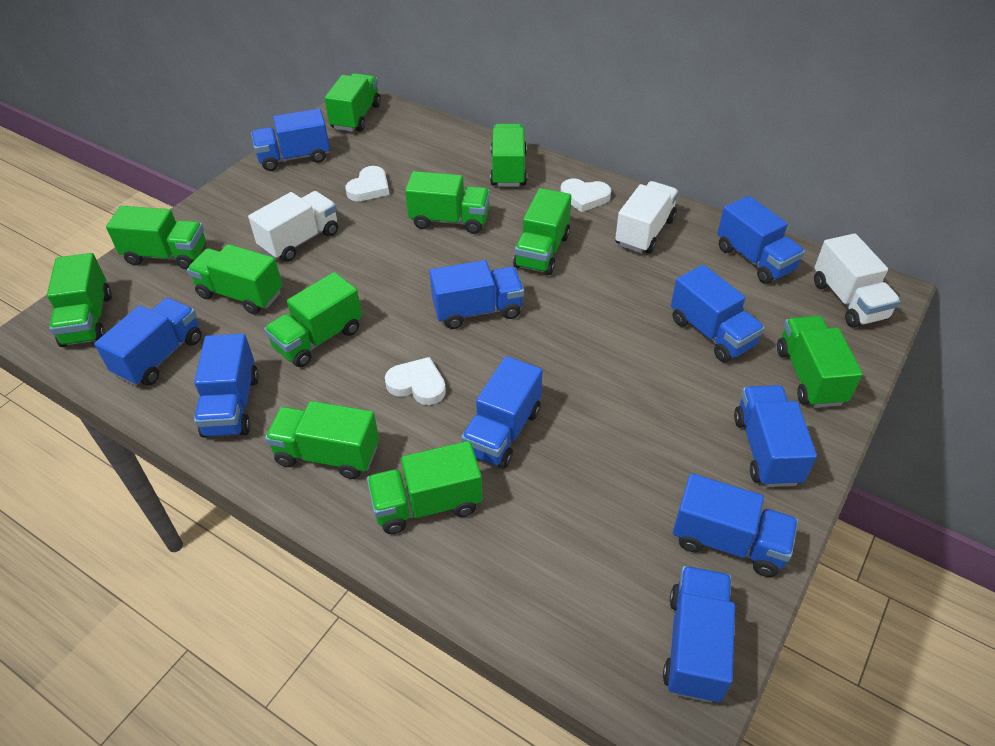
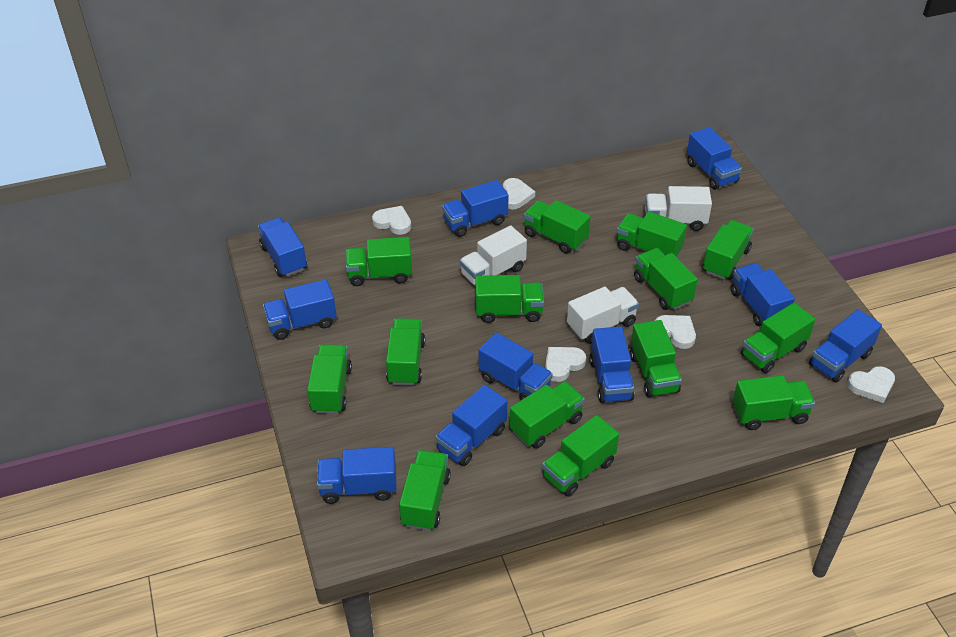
green truck: 11 -> 14
white heart: 3 -> 5

